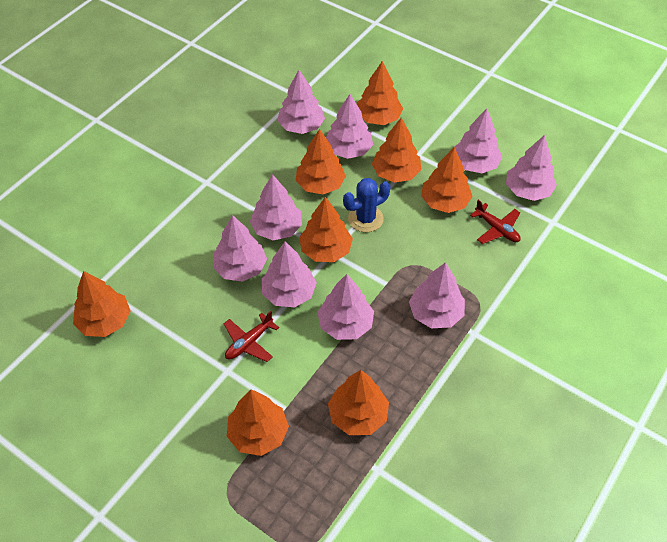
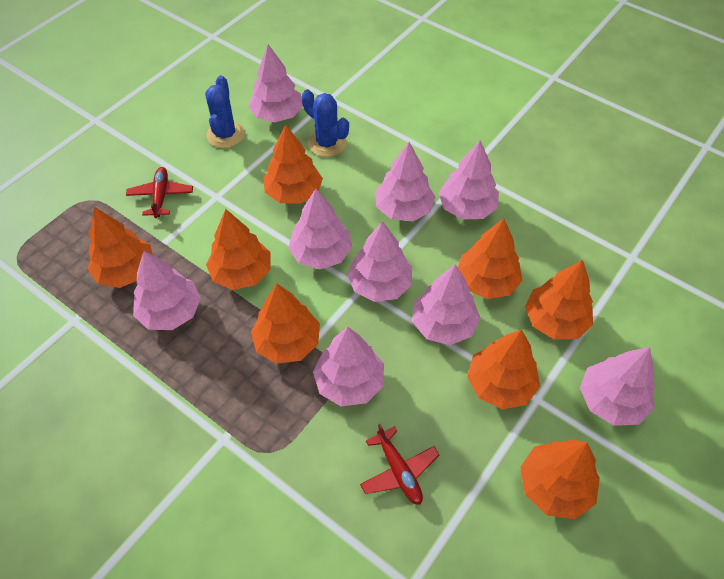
blue cactus: 1 -> 2

